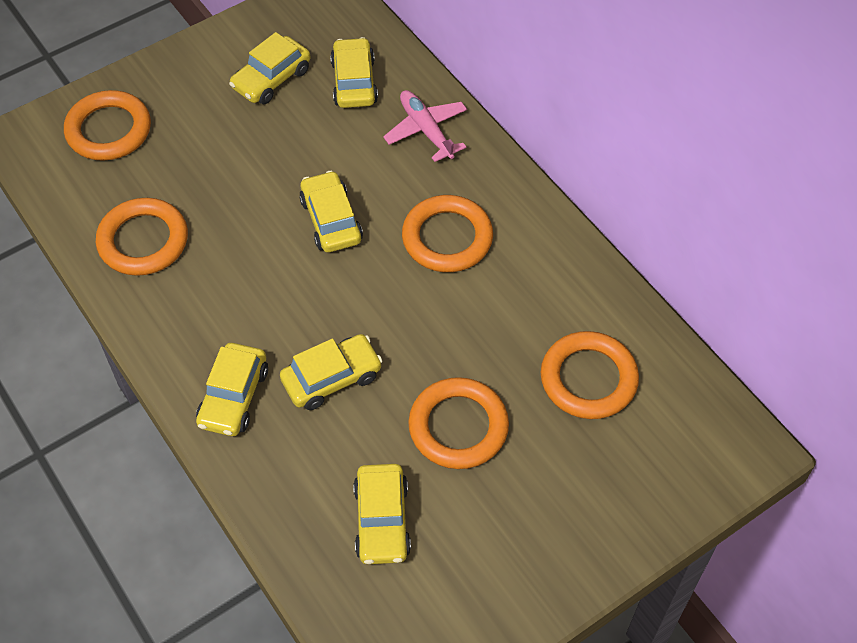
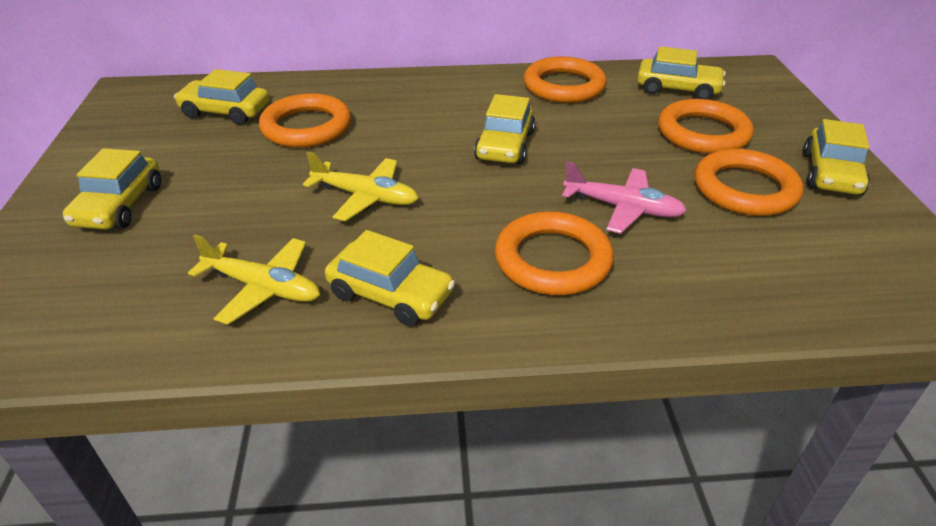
yellow plane: 0 -> 2

